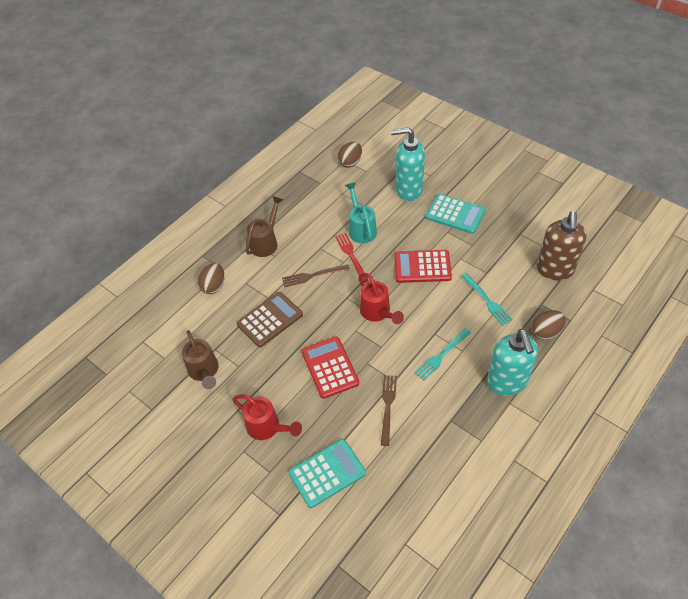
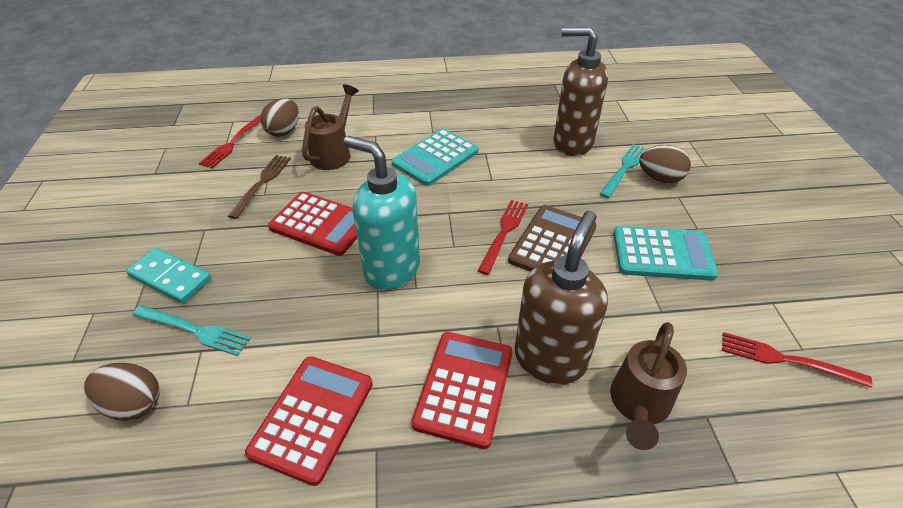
brown fork: 2 -> 1
brown soap dispenser: 1 -> 2
red calculator: 2 -> 3
red fork: 1 -> 3
red watering can: 2 -> 0
turquoise domino: 0 -> 1
turquoise soap dispenser: 2 -> 1
turquoise watering can: 1 -> 0

